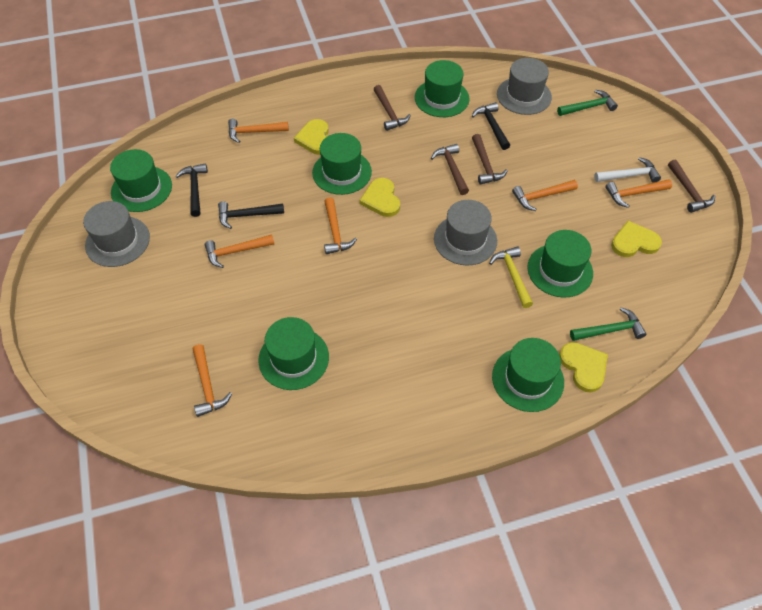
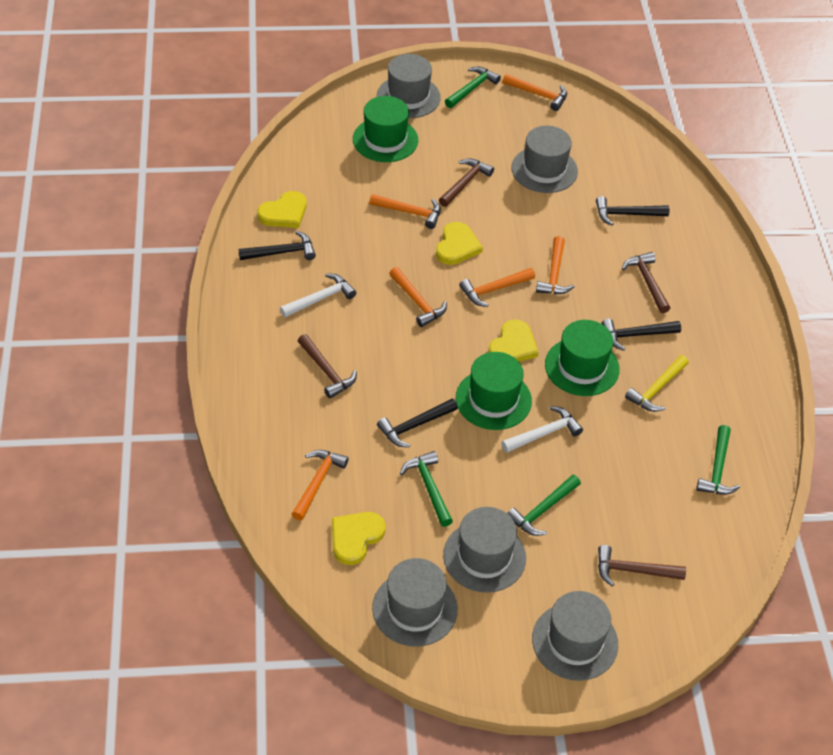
black hammer: 3 -> 4
green hammer: 2 -> 4
green hat: 6 -> 3
grey hat: 3 -> 5
white hammer: 1 -> 2

